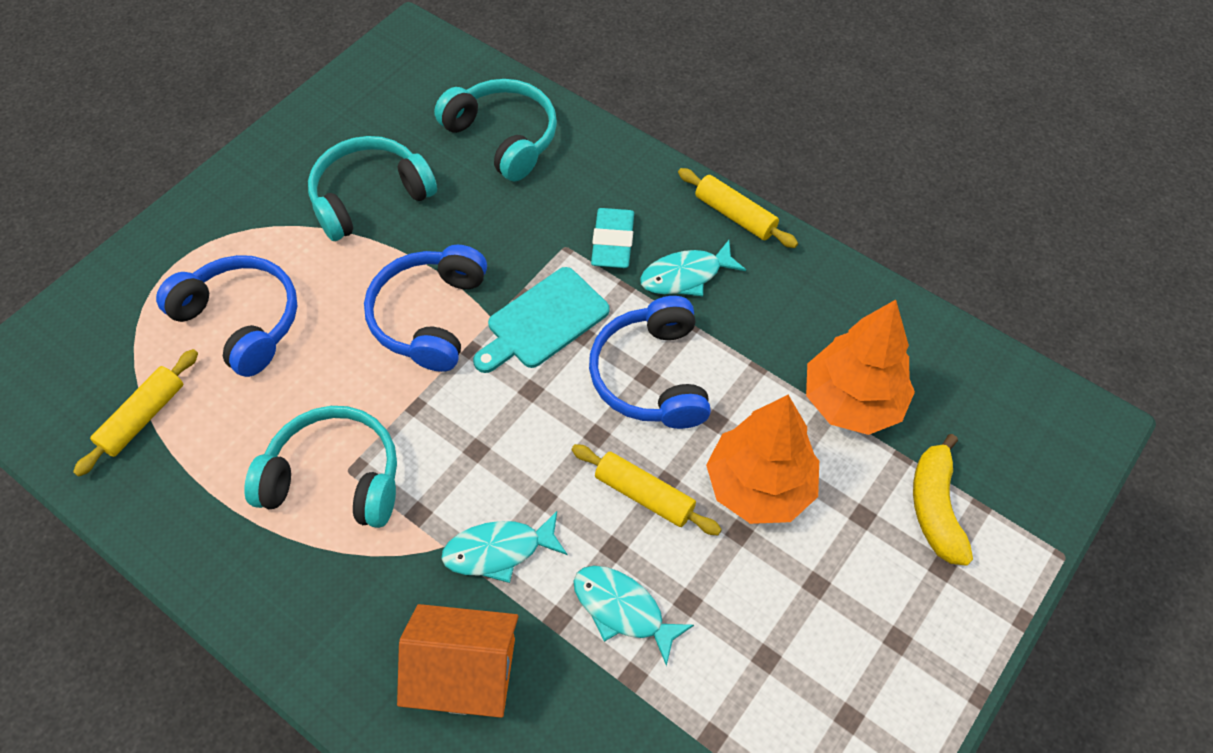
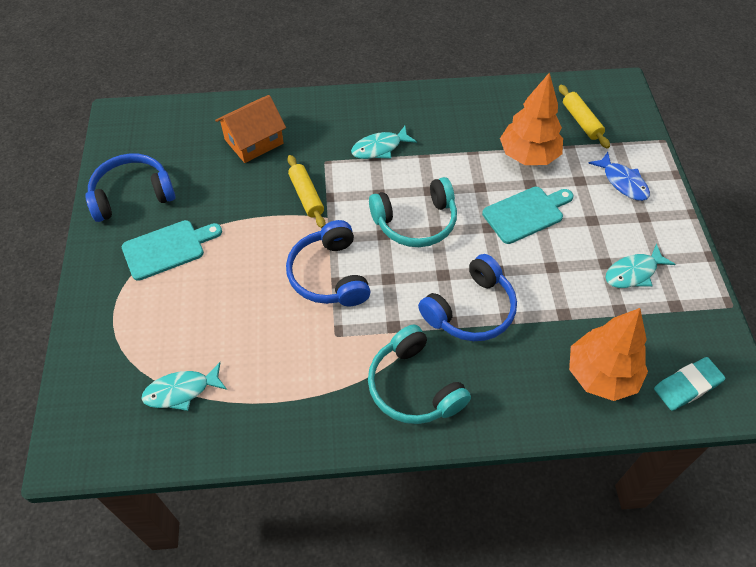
blue fish: 0 -> 1
turquoise cutting board: 1 -> 2
turquoise headphones: 3 -> 2
yellow banana: 1 -> 0
yellow rolling pin: 3 -> 2

